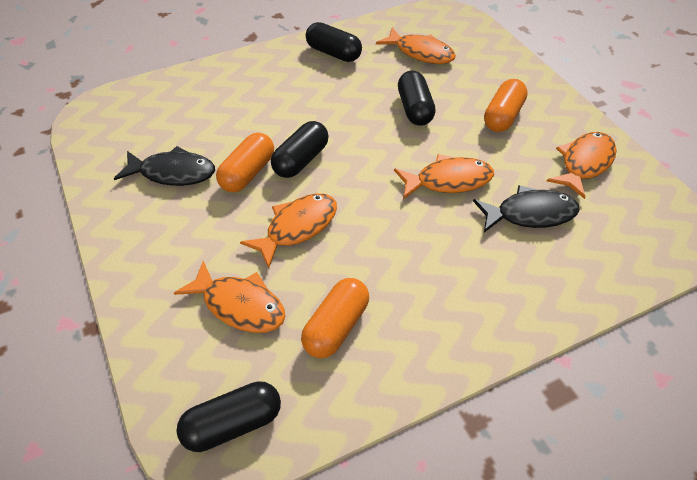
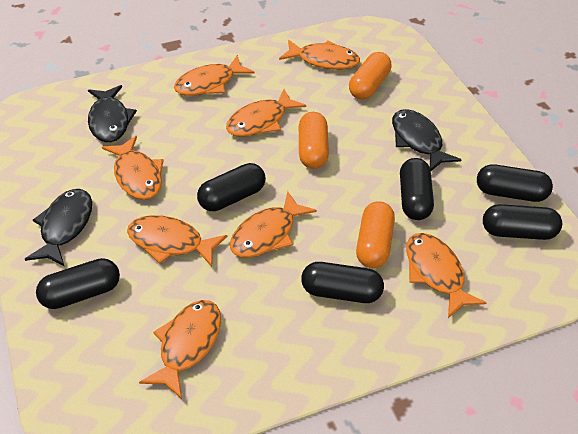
black capsule: 4 -> 6
black fish: 2 -> 3
orange fish: 5 -> 8

